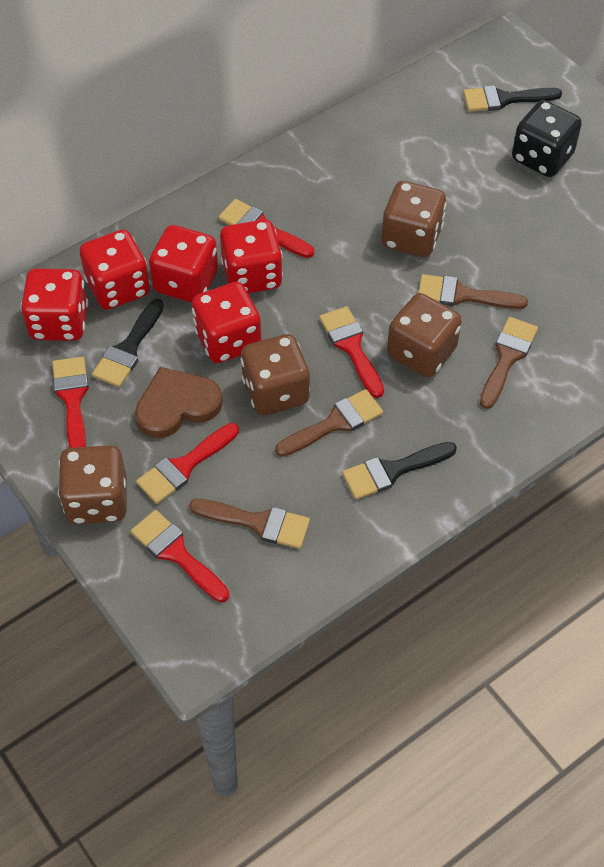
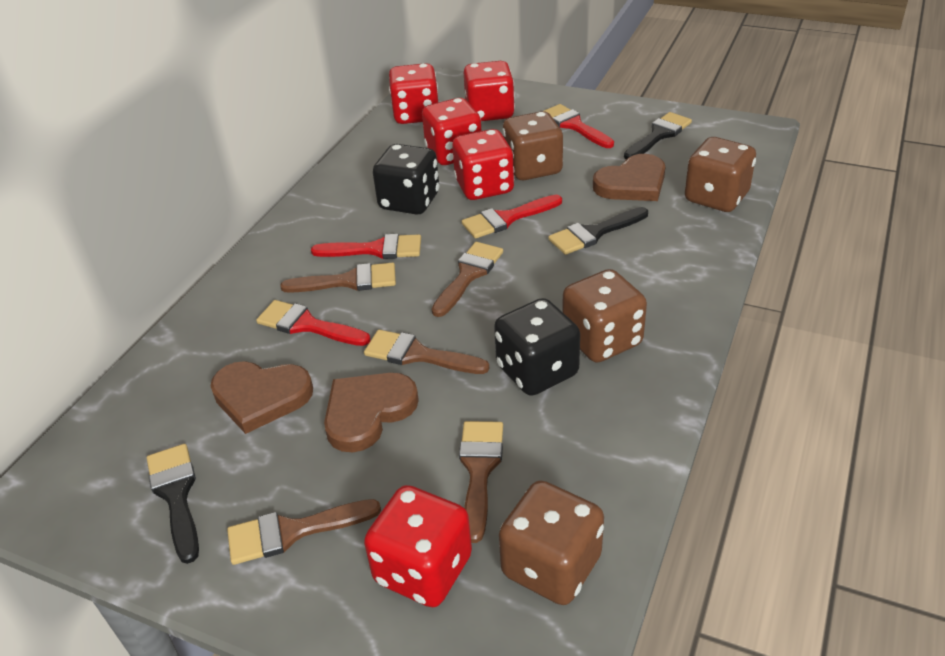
black dice: 1 -> 2
brown brush: 4 -> 5
brown heart: 1 -> 3
red brush: 5 -> 4

